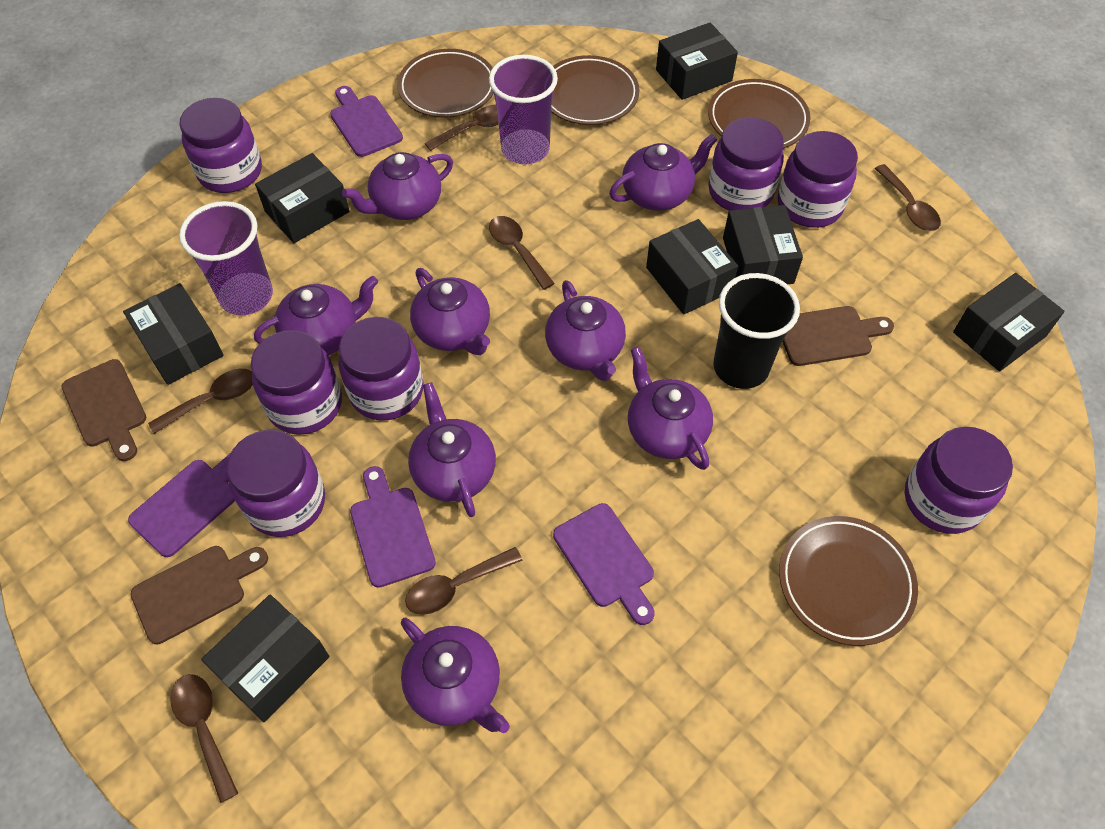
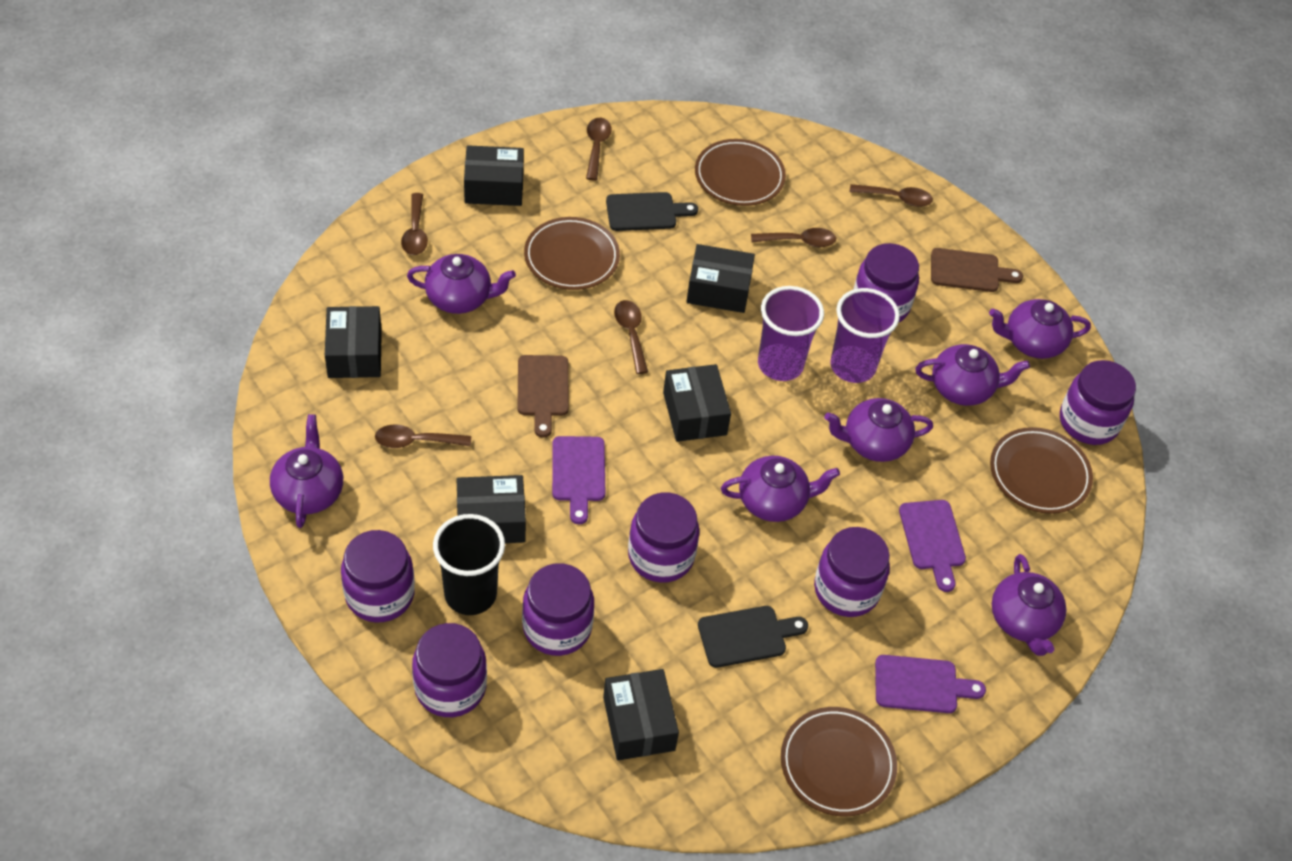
black box: 7 -> 6
black cutting board: 0 -> 2
brown cutting board: 3 -> 2
purple cutting board: 4 -> 3
purple teapot: 8 -> 7

